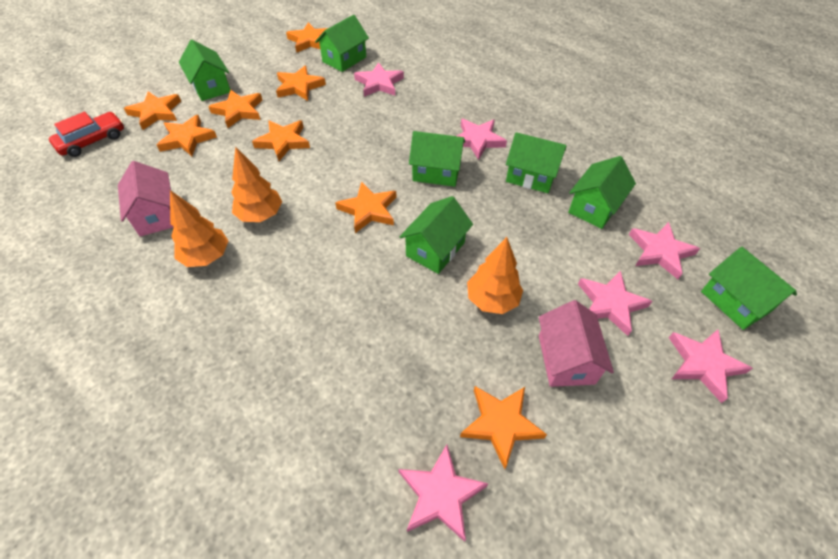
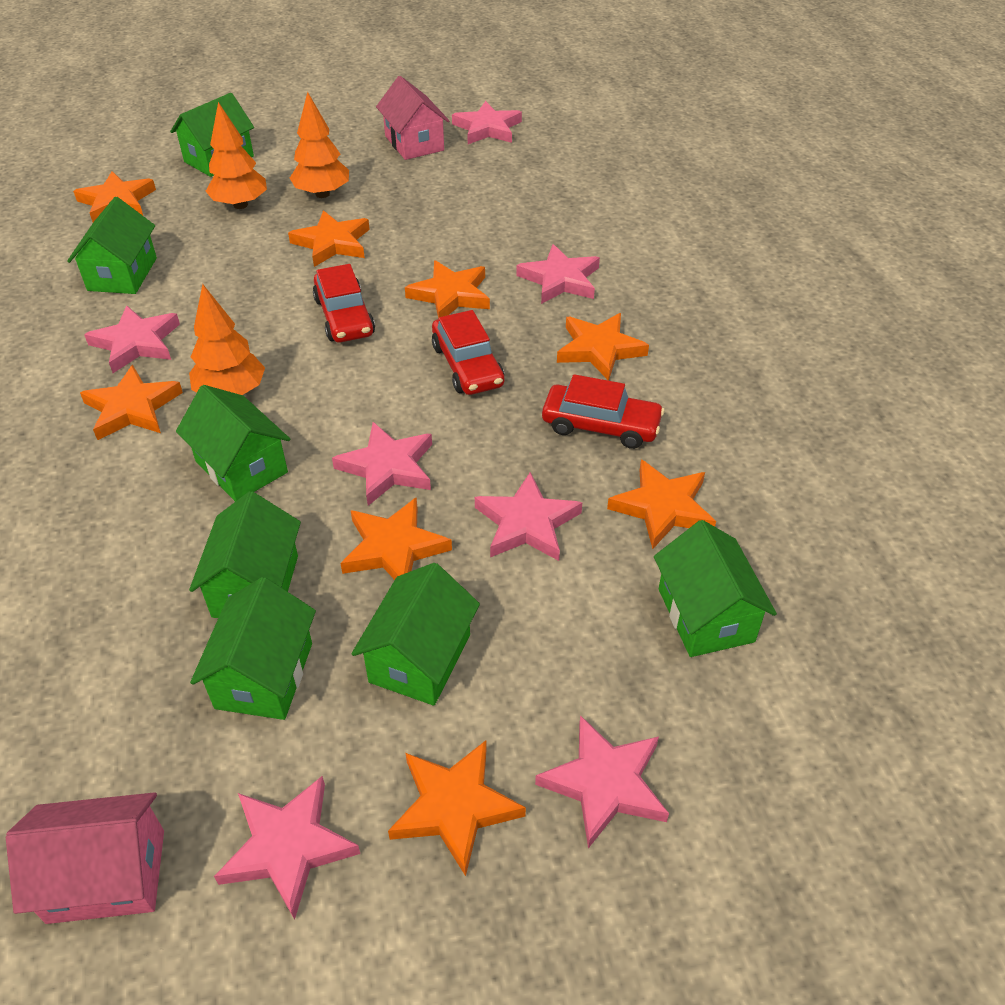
pink star: 6 -> 7
red car: 1 -> 3

